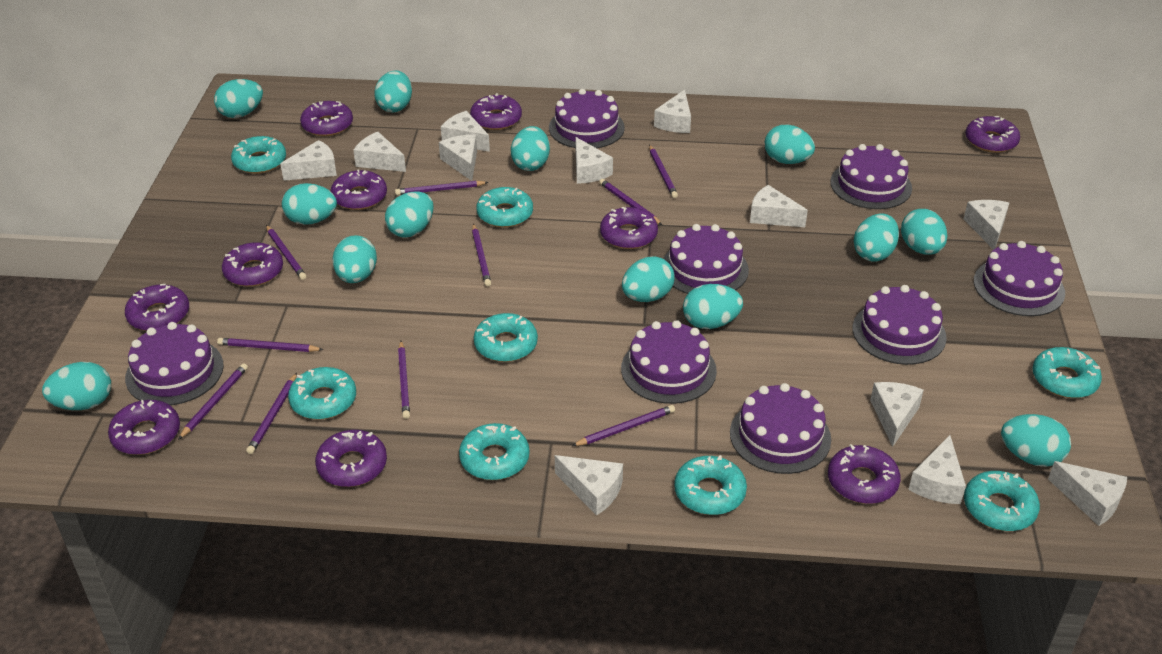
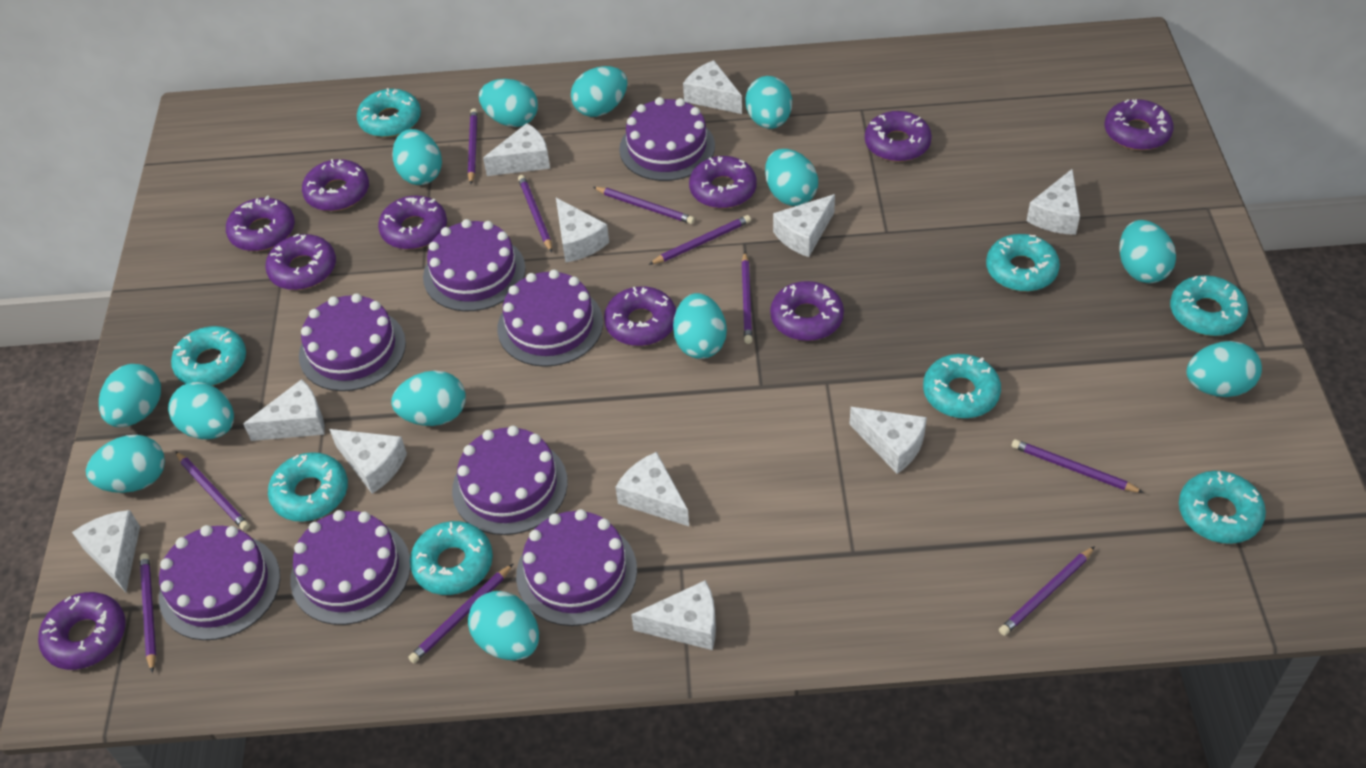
white cheese: 12 -> 11

